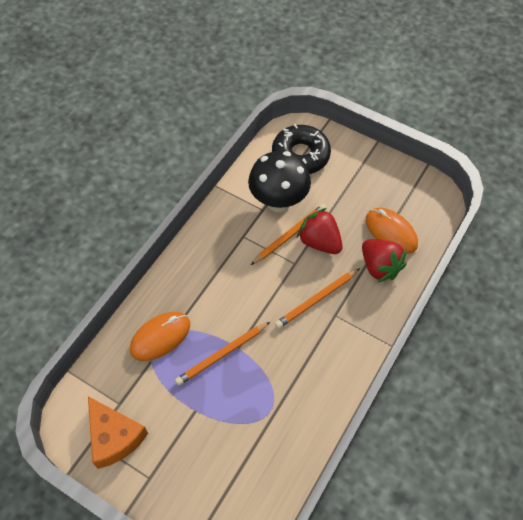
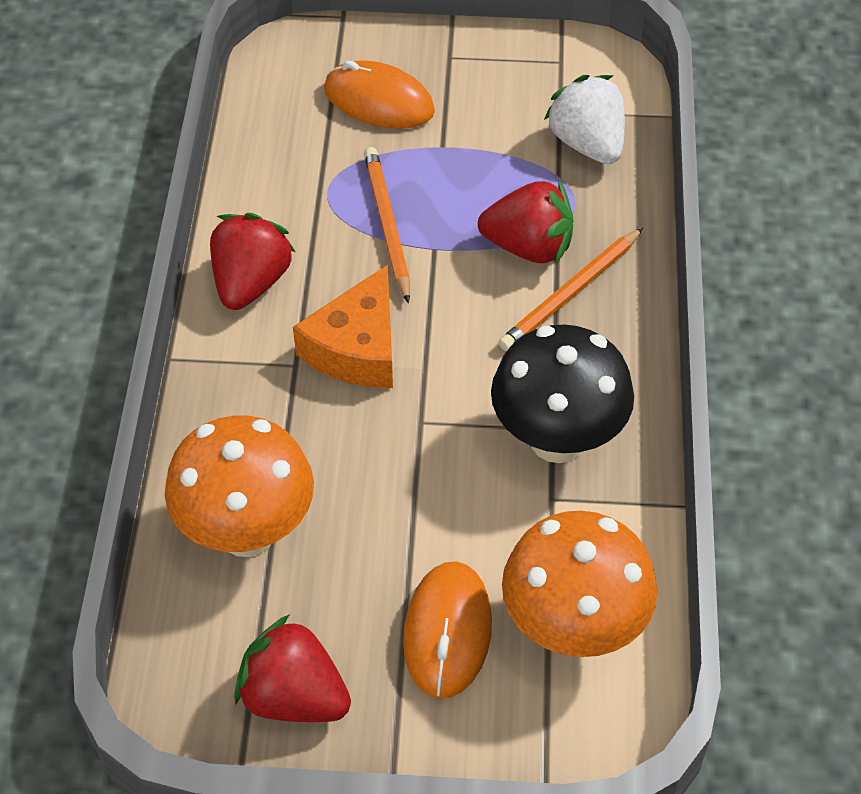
black donut: 1 -> 0
orange mushroom: 0 -> 2
orange pencil: 3 -> 2
red strawberry: 2 -> 3
white strawberry: 0 -> 1

